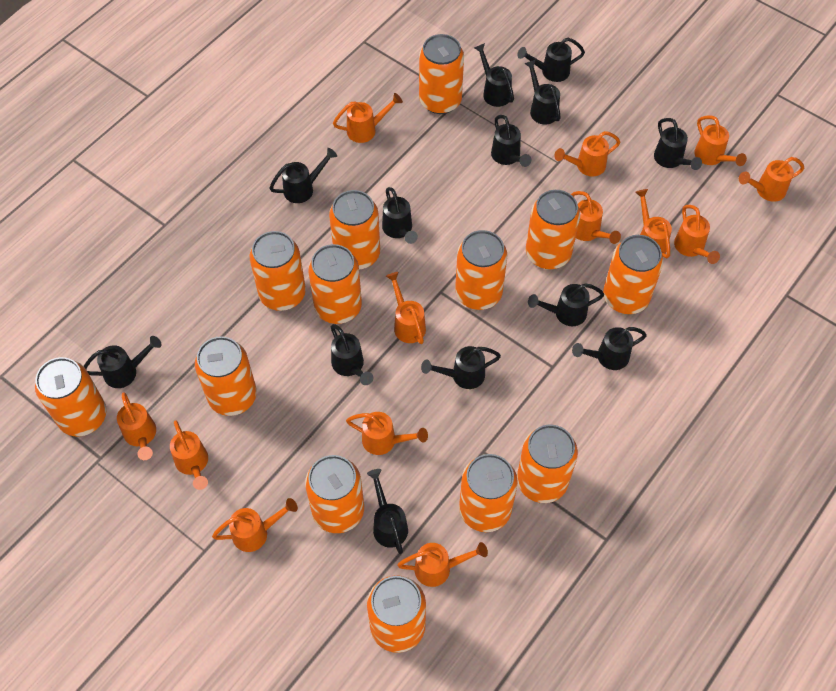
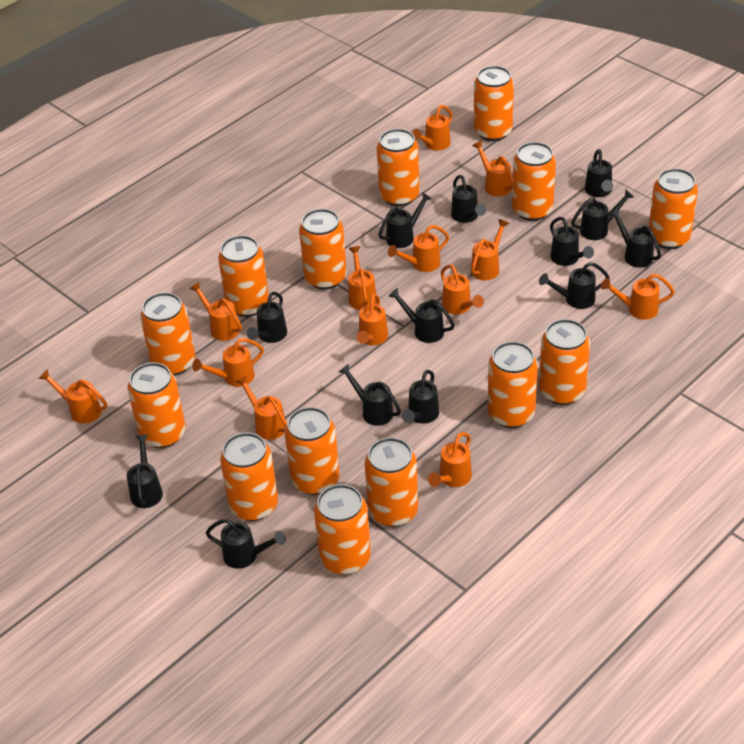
orange can: 13 -> 14

